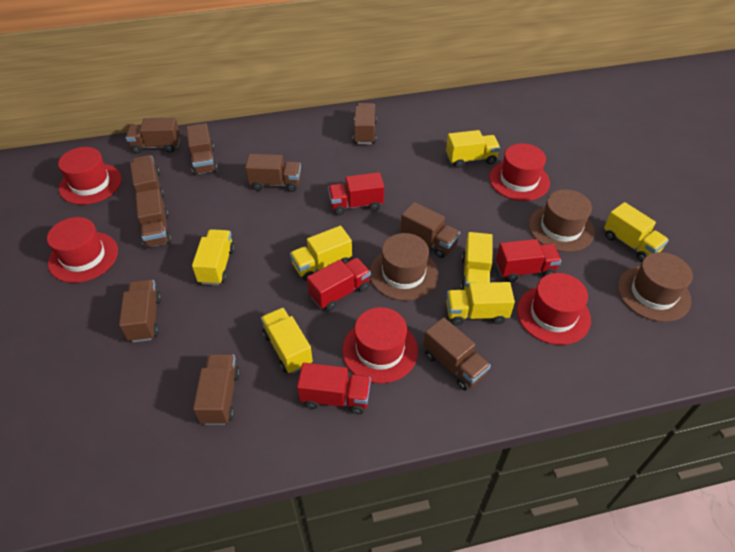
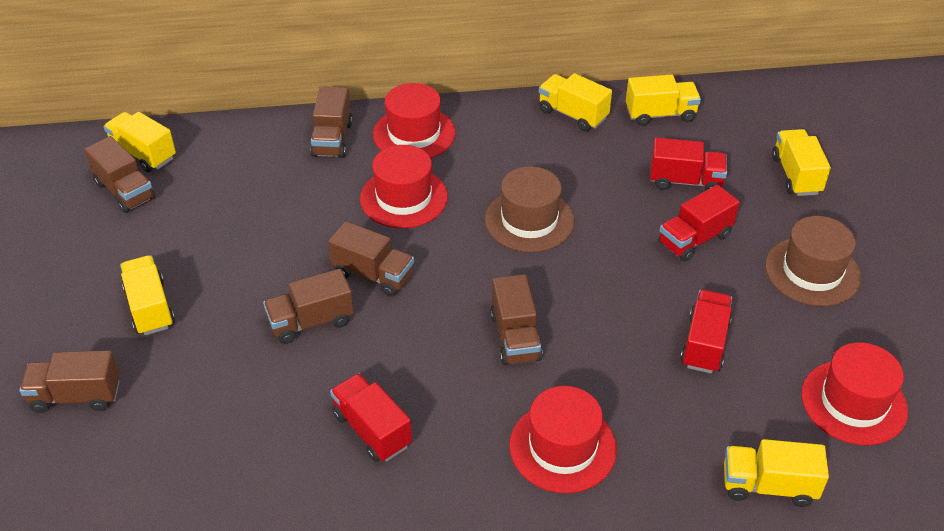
brown hat: 3 -> 2
brown truck: 10 -> 6
red hat: 5 -> 4
yellow truck: 7 -> 6

